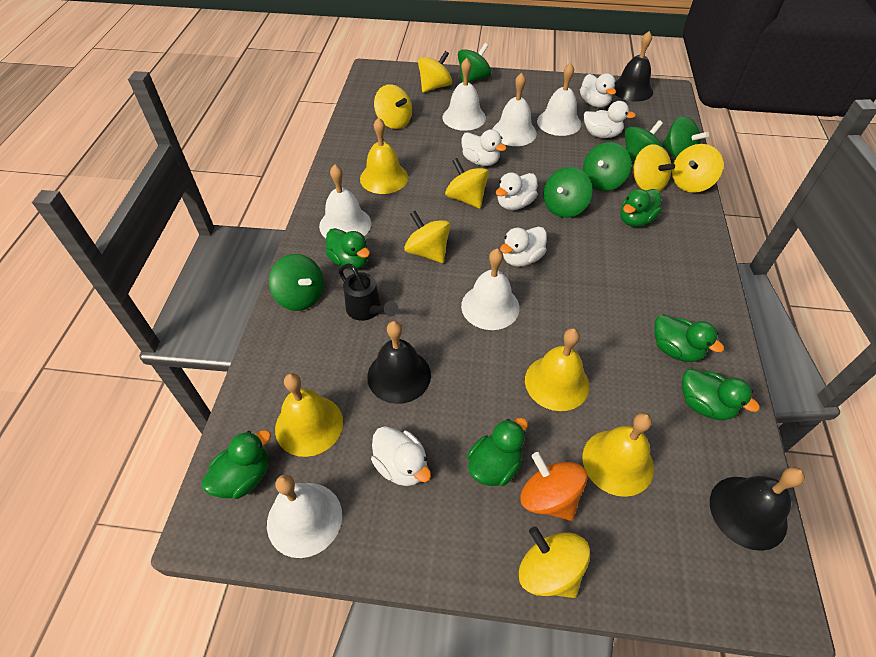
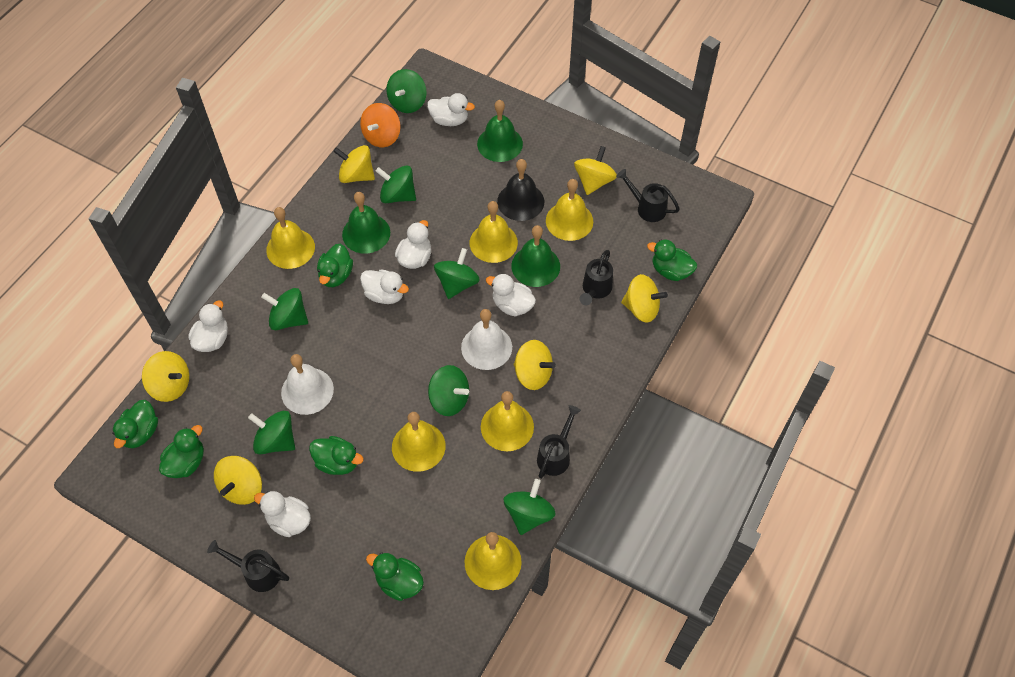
black bell: 3 -> 1
black watering can: 1 -> 4
green bell: 0 -> 3
green spinning top: 6 -> 7
white bell: 6 -> 2
yellow bell: 4 -> 6
yellow spinning top: 7 -> 6

